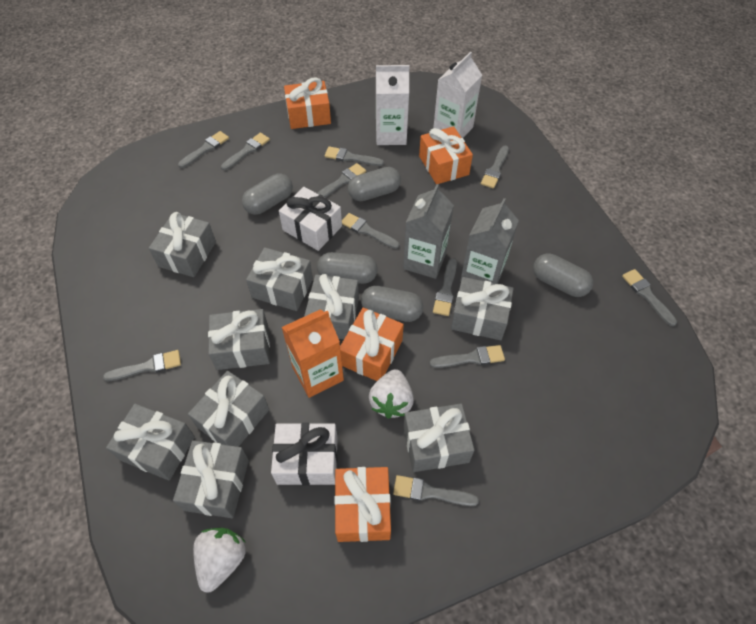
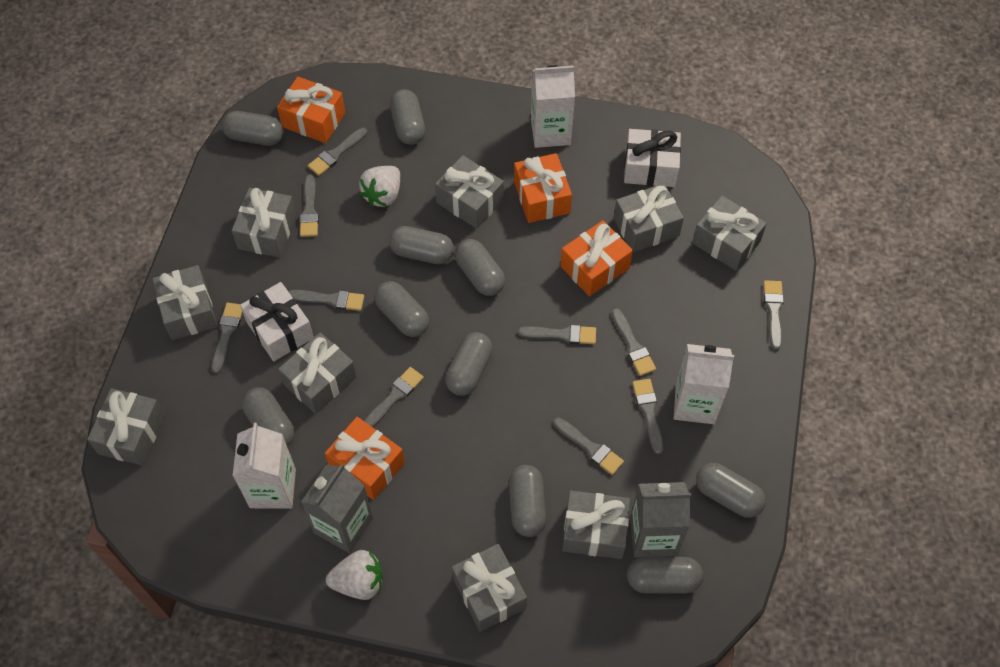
grey brush: 11 -> 10
grey capsule: 5 -> 10
orange carton: 1 -> 0
white carton: 2 -> 3

